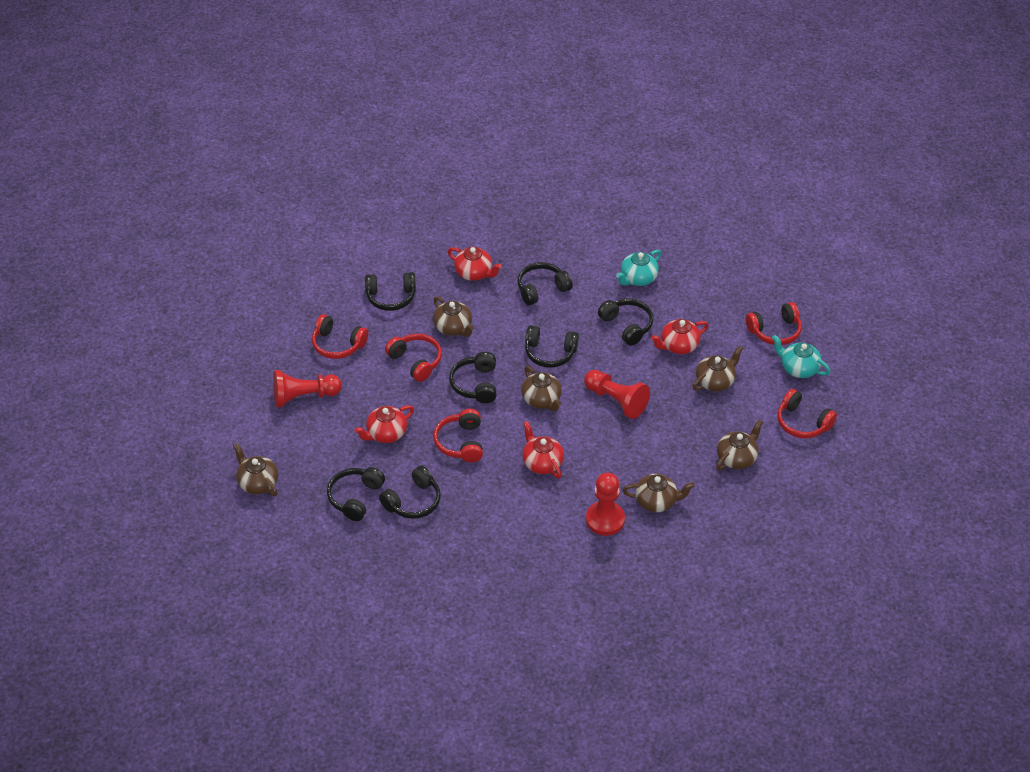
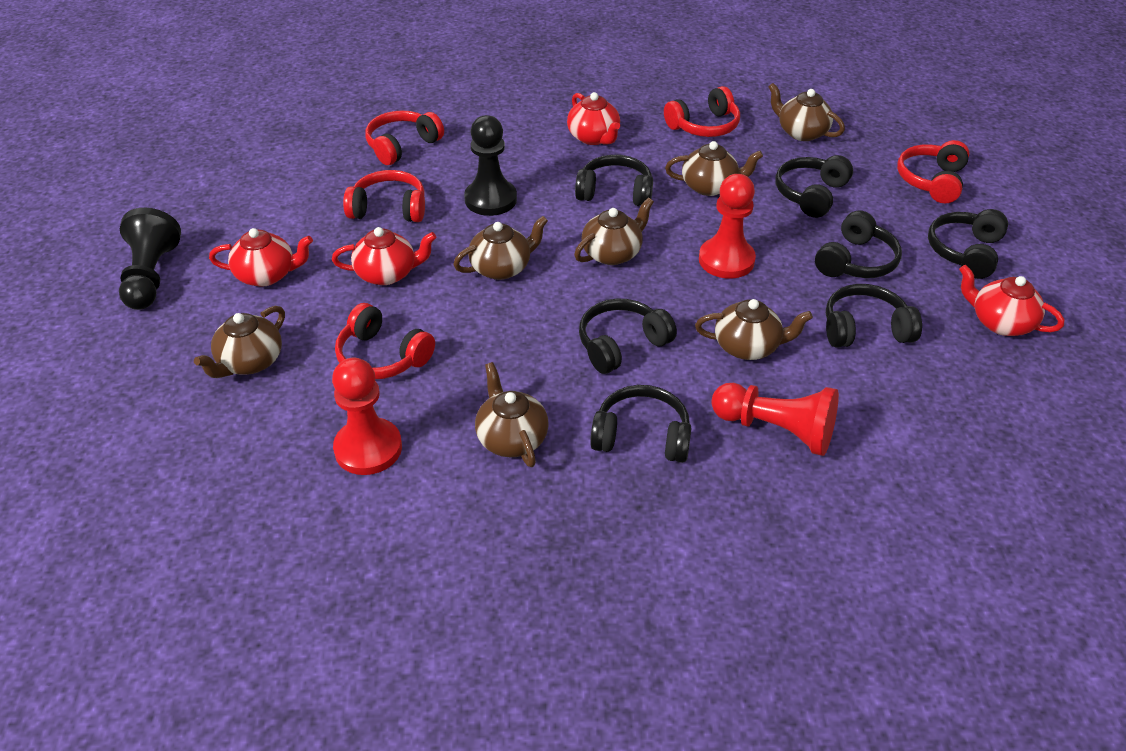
black pawn: 0 -> 2
brown teapot: 6 -> 7
turquoise teapot: 2 -> 0

